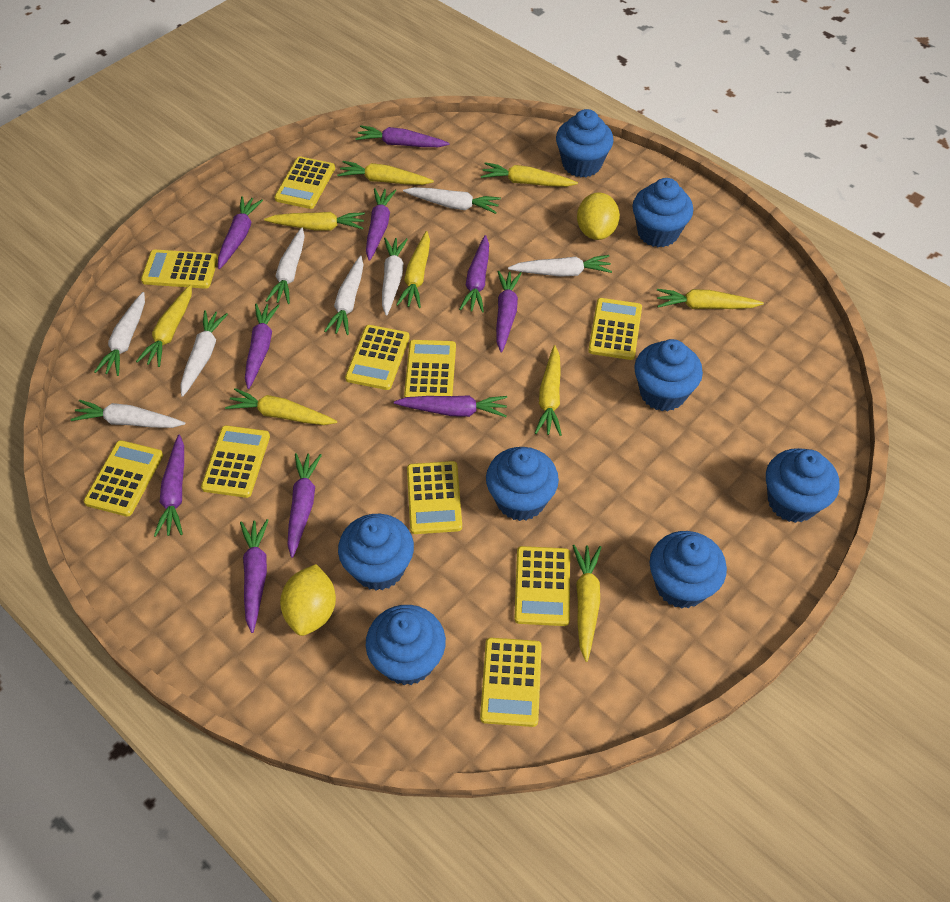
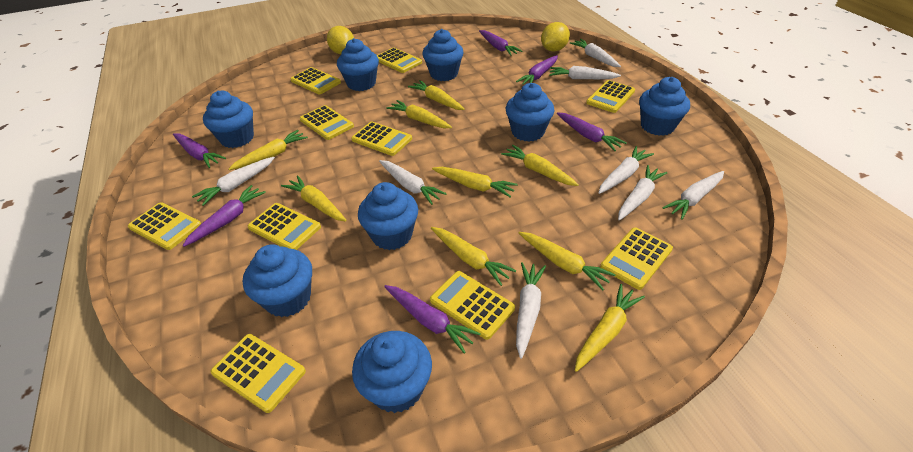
purple carrot: 10 -> 6

